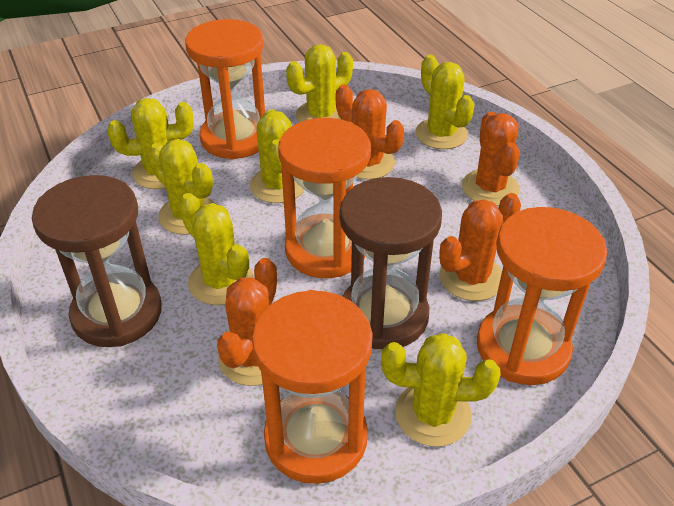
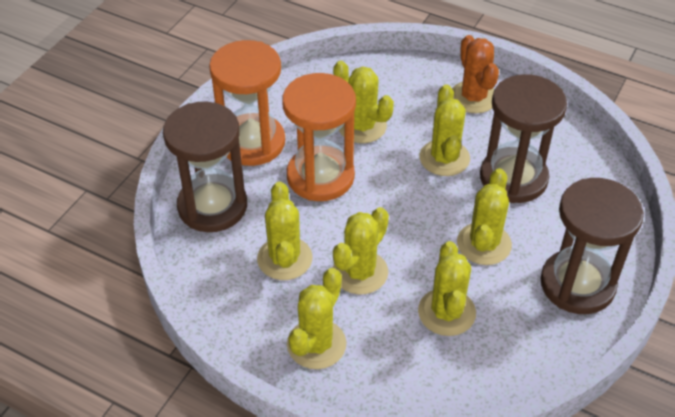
brown hourglass: 2 -> 3
orange cactus: 4 -> 1
orange hourglass: 4 -> 2

